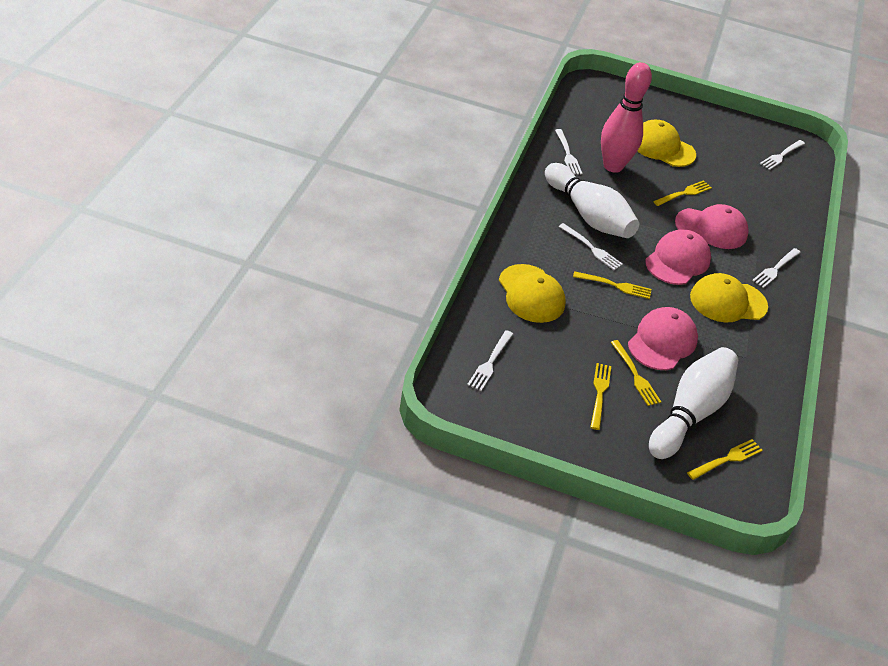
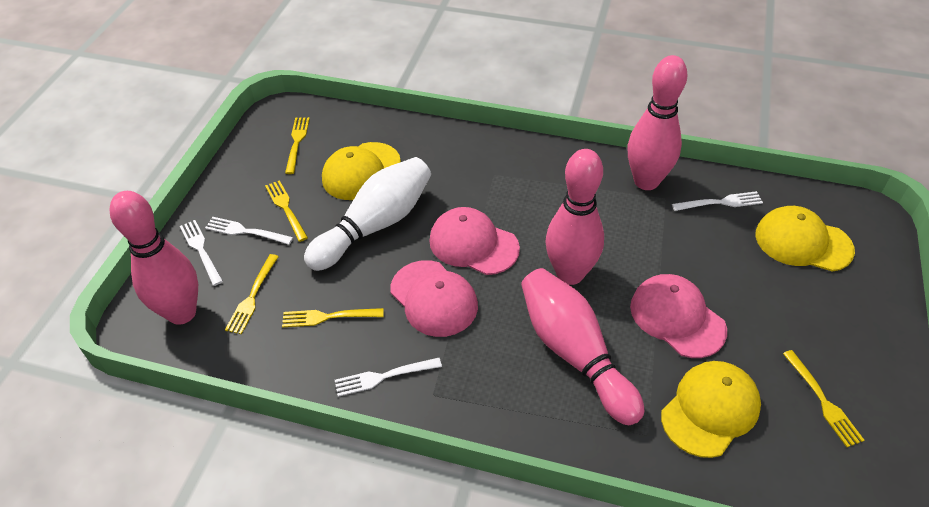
pink bowling pin: 1 -> 4
white bowling pin: 2 -> 1
white fork: 5 -> 4

